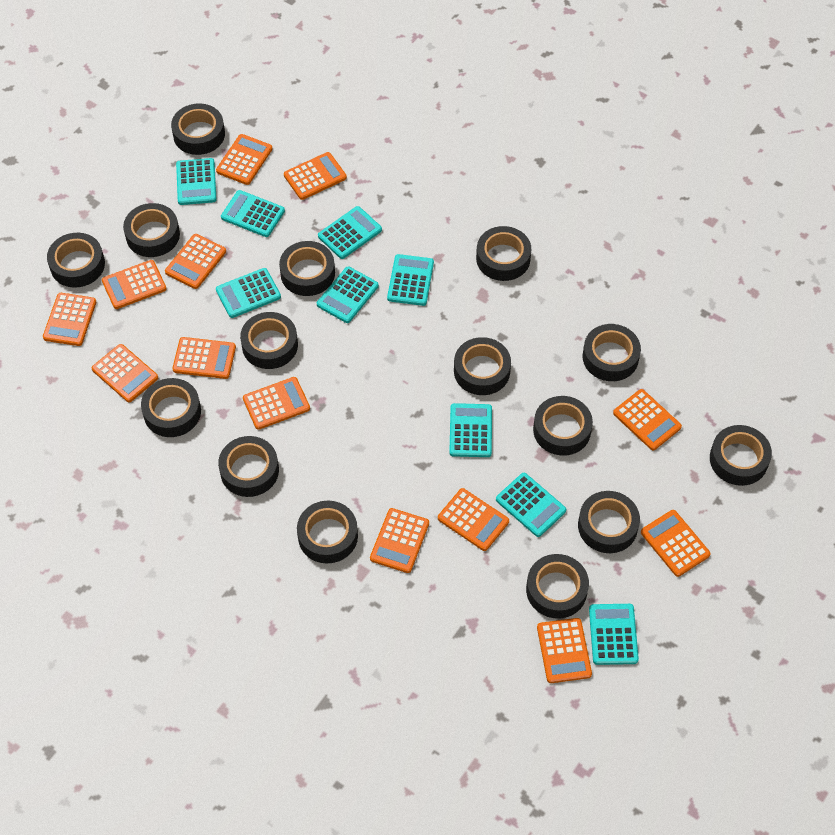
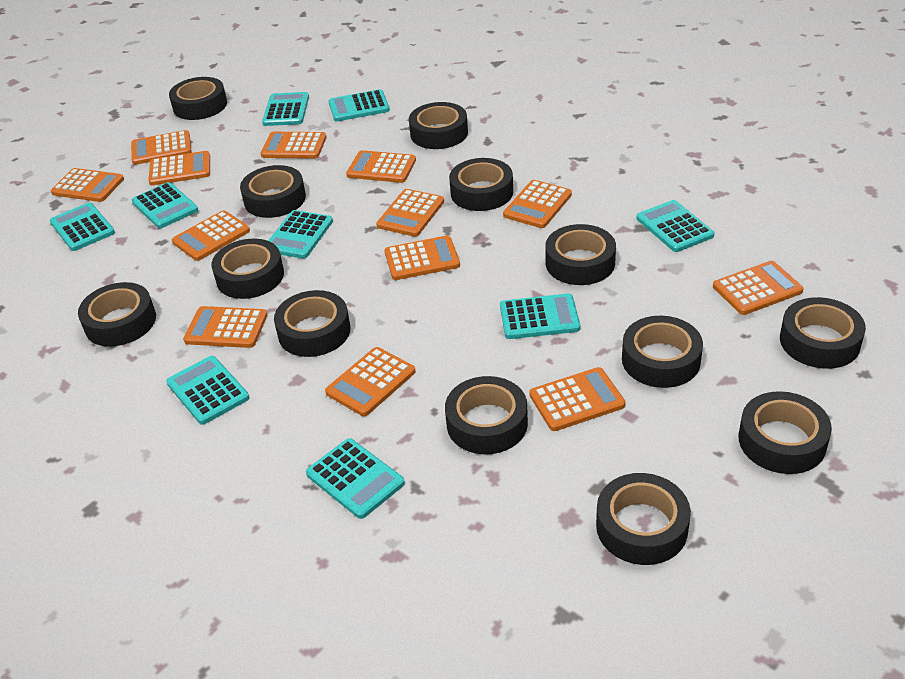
black tape: 15 -> 13

